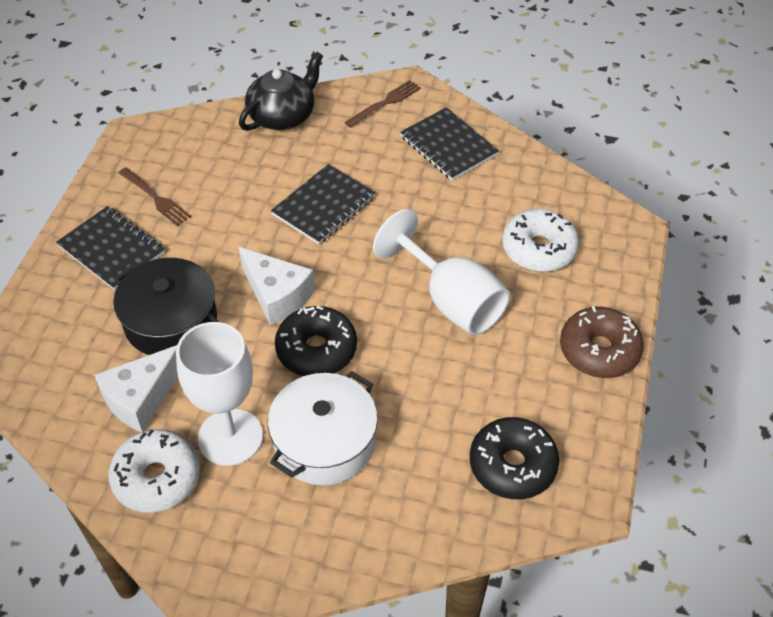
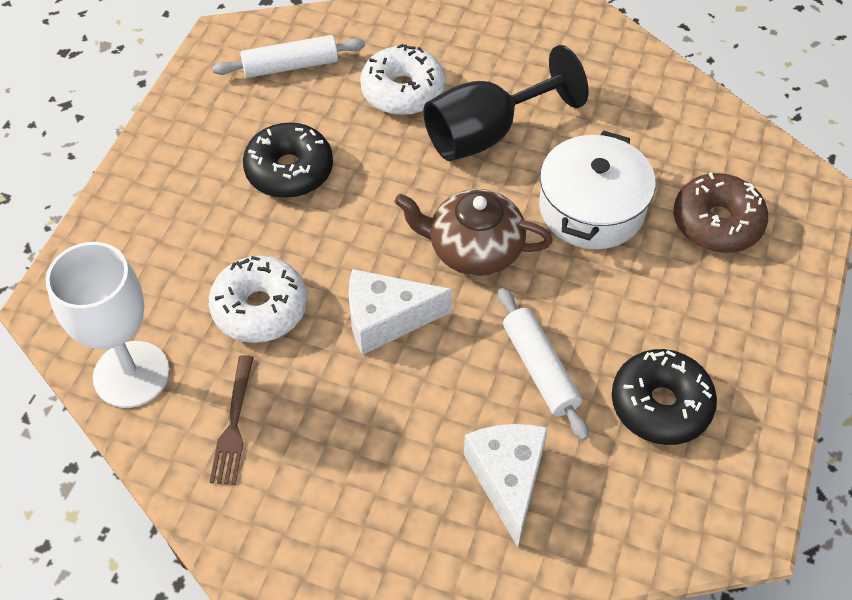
black goblet: 0 -> 1
black notebook: 3 -> 0
black pot: 1 -> 0
black teapot: 1 -> 0
brown fork: 2 -> 1
brown teapot: 0 -> 1
white goblet: 2 -> 1
white rolling pin: 0 -> 2

